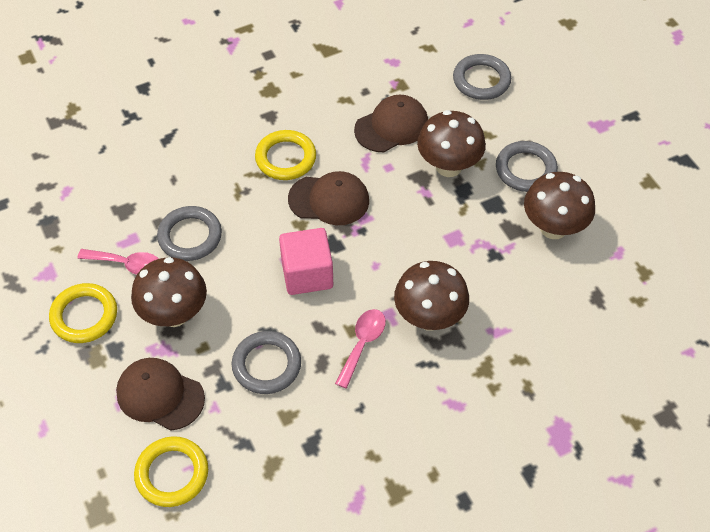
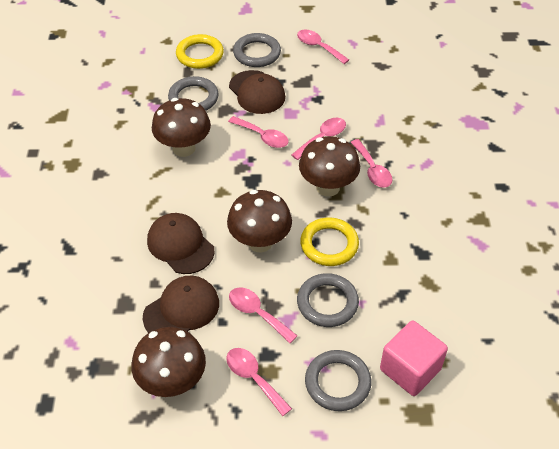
pink spoon: 2 -> 6
yellow ring: 3 -> 2

